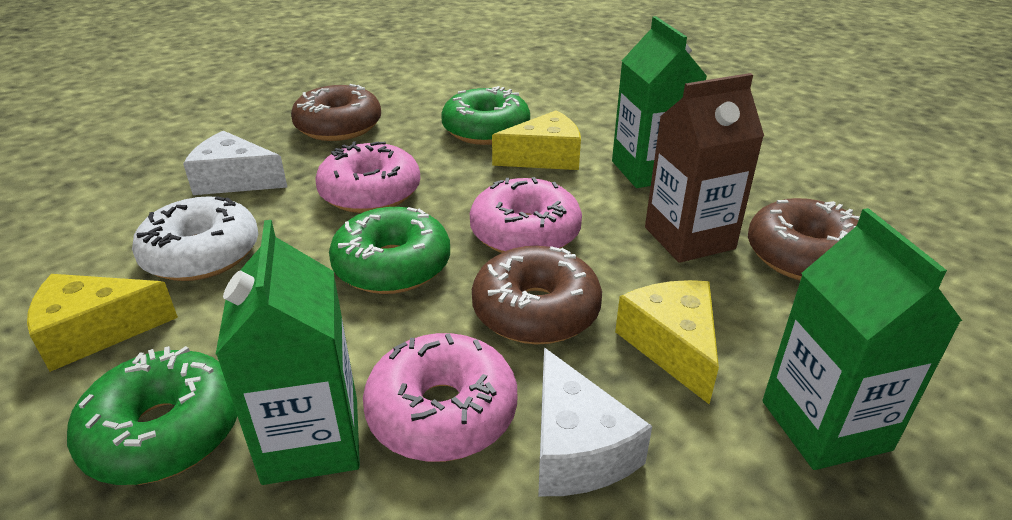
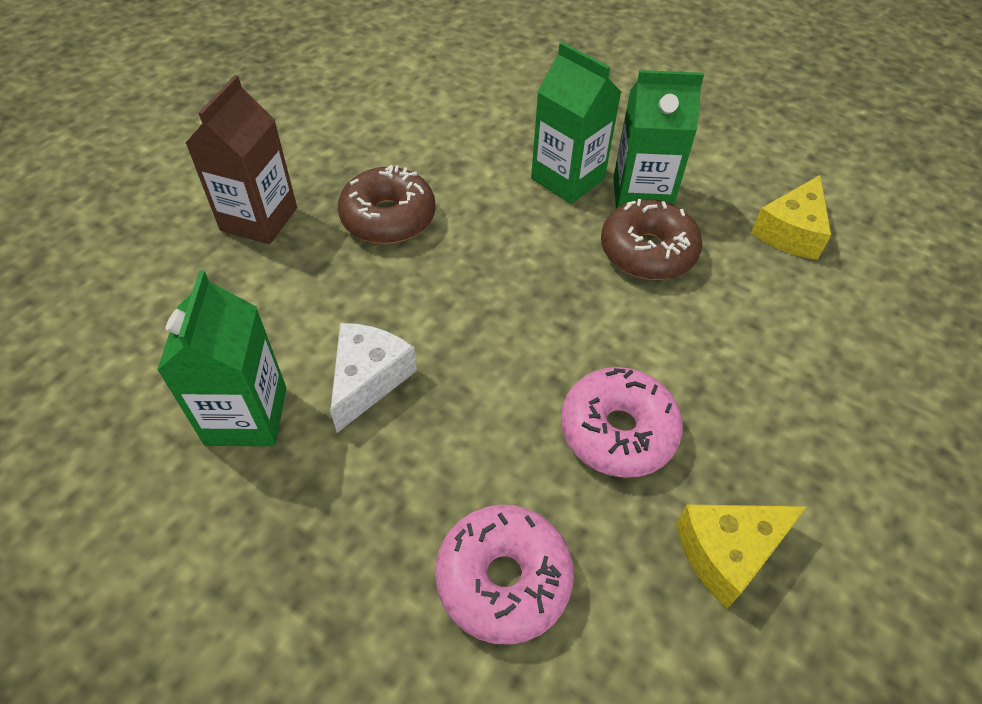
brown donut: 3 -> 2
green donut: 3 -> 0
pink donut: 3 -> 2
white cheese: 2 -> 1
white donut: 1 -> 0
yellow cheese: 3 -> 2

